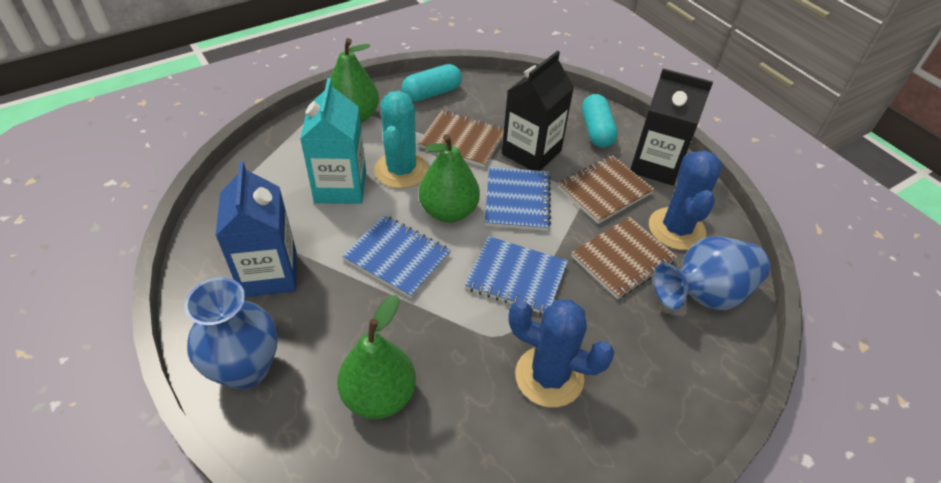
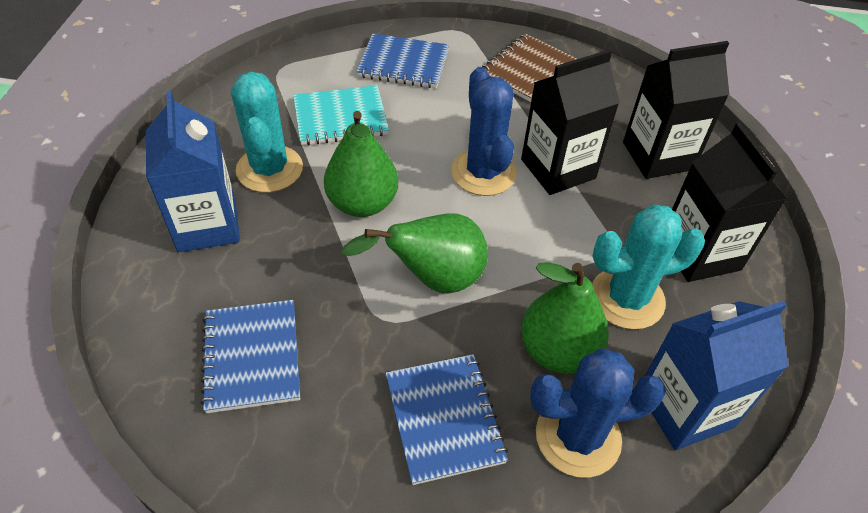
black carton: 2 -> 3
blue carton: 1 -> 2
blue vase: 2 -> 0
brown notebook: 3 -> 1
turquoise cactus: 1 -> 2
turquoise capsule: 2 -> 0
turquoise carton: 1 -> 0
turquoise notebook: 0 -> 1

